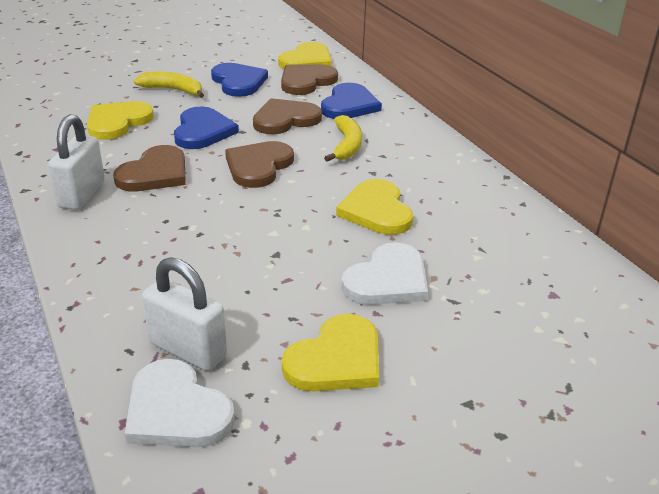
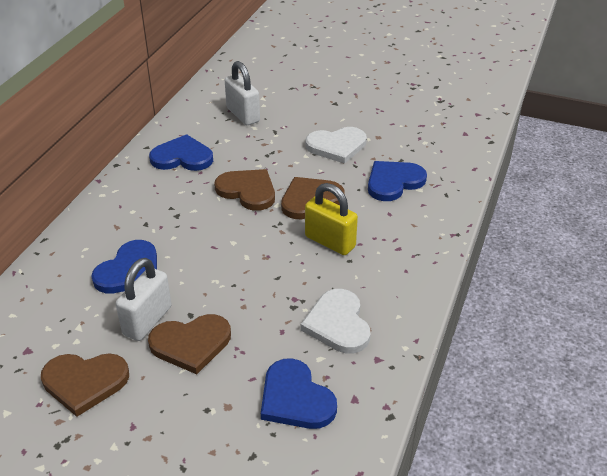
blue heart: 3 -> 4
yellow banana: 2 -> 0
yellow heart: 4 -> 0
yellow padlock: 0 -> 1

